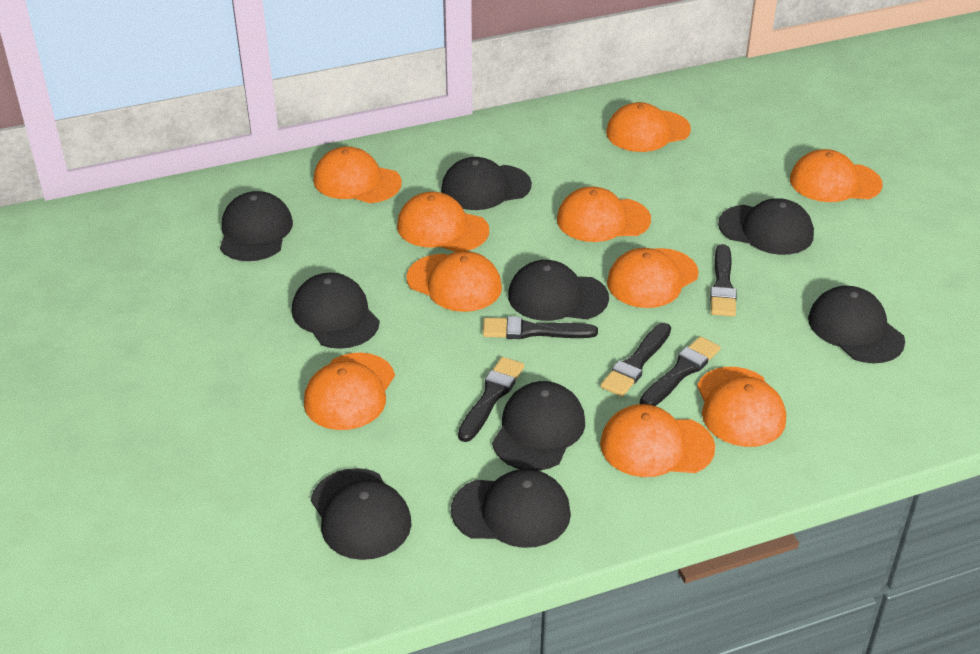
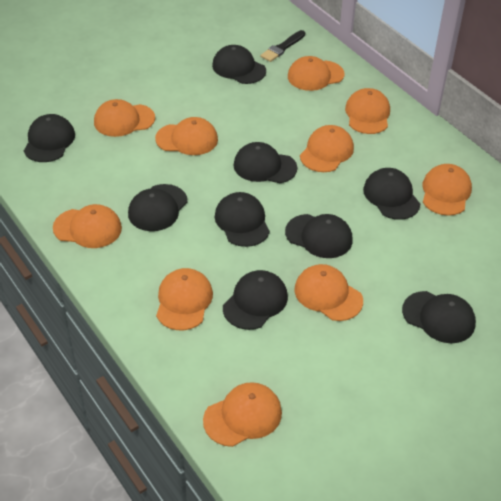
black brush: 5 -> 1

